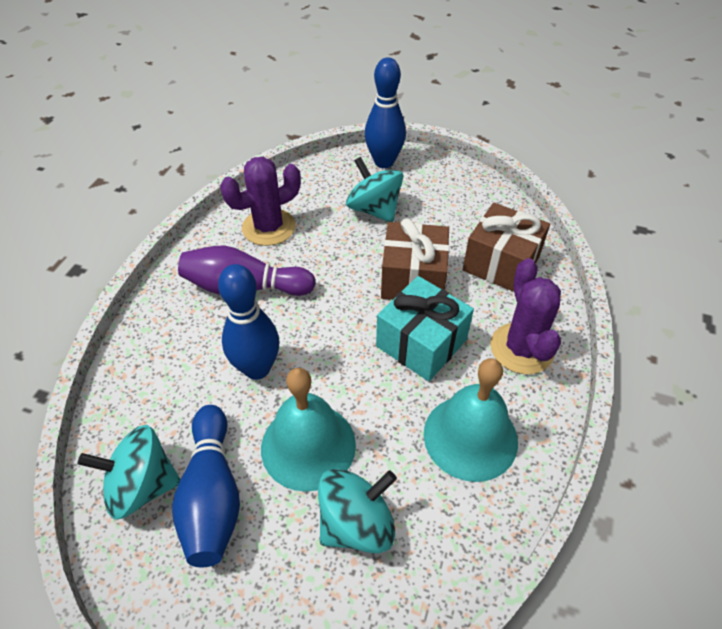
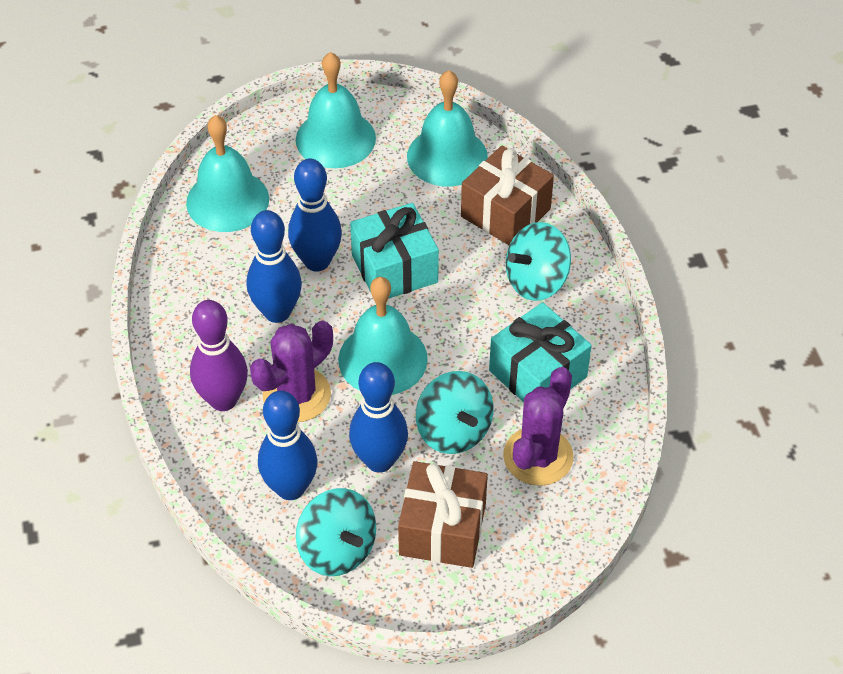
blue bowling pin: 3 -> 4
turquoise bell: 2 -> 4
turquoise gift: 1 -> 2

